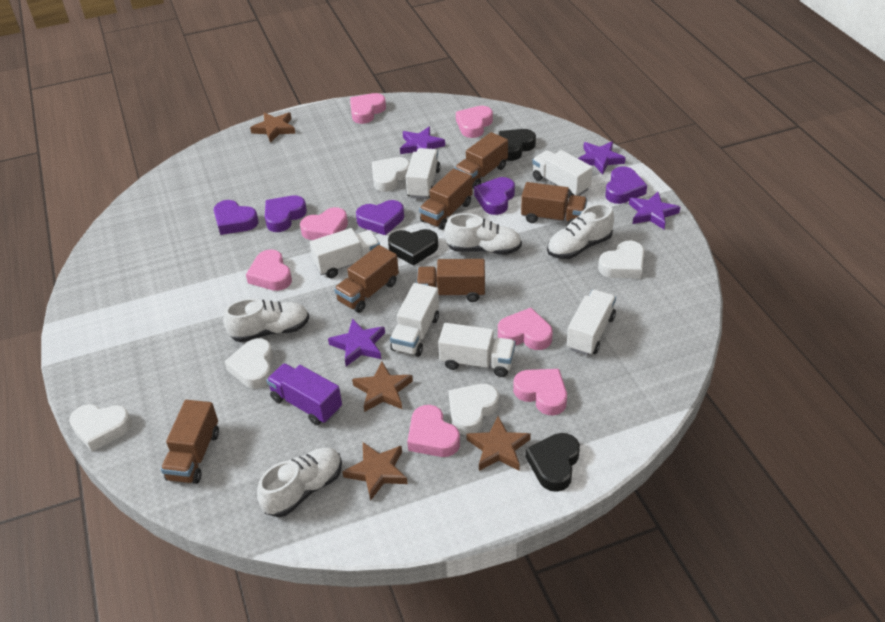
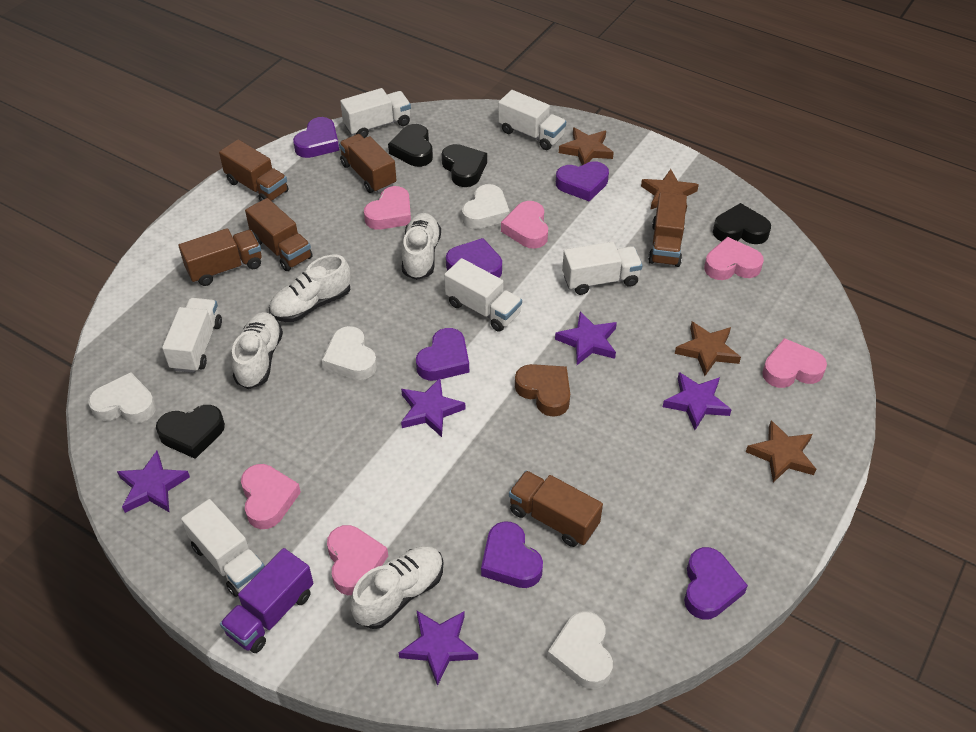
black heart: 3 -> 4
brown heart: 0 -> 1
pink heart: 7 -> 6
purple heart: 5 -> 6
purple star: 4 -> 5
white heart: 5 -> 4

